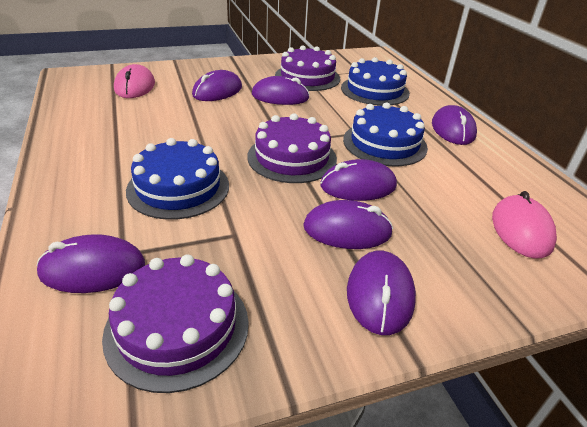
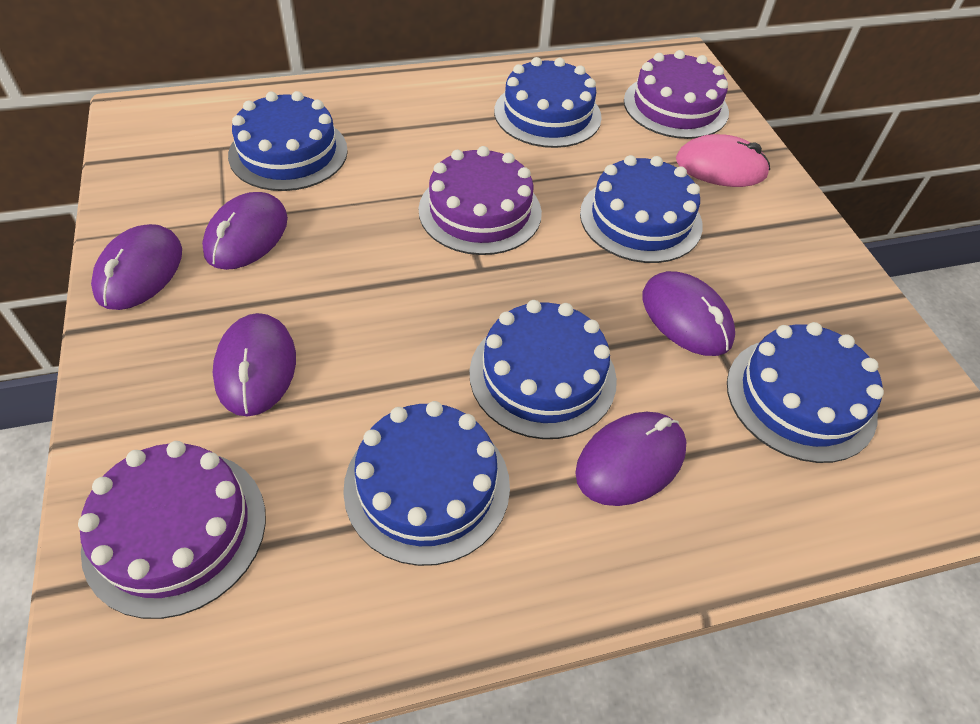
blue cake: 3 -> 6
pink mouse: 2 -> 1
purple mouse: 7 -> 5

